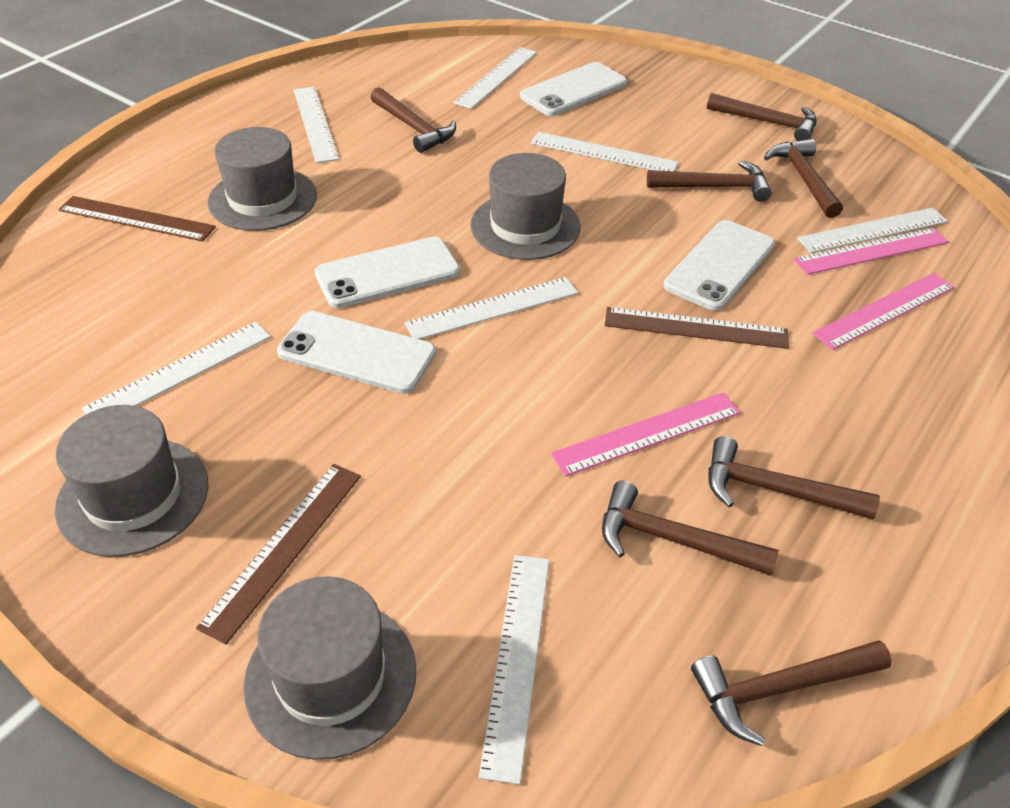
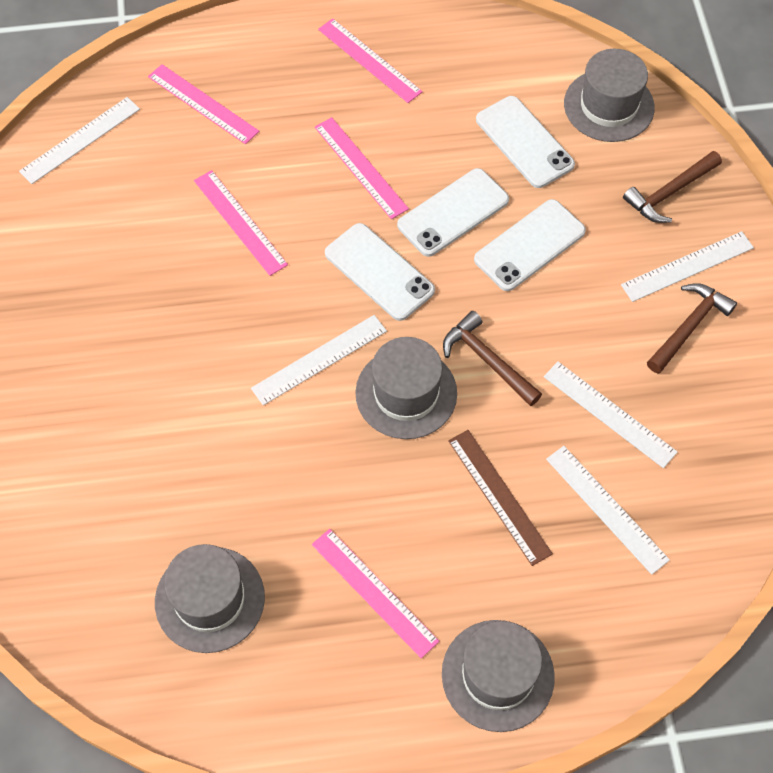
brown hammer: 7 -> 3
brown ruler: 3 -> 1
pink ruler: 3 -> 5
white ruler: 7 -> 5

